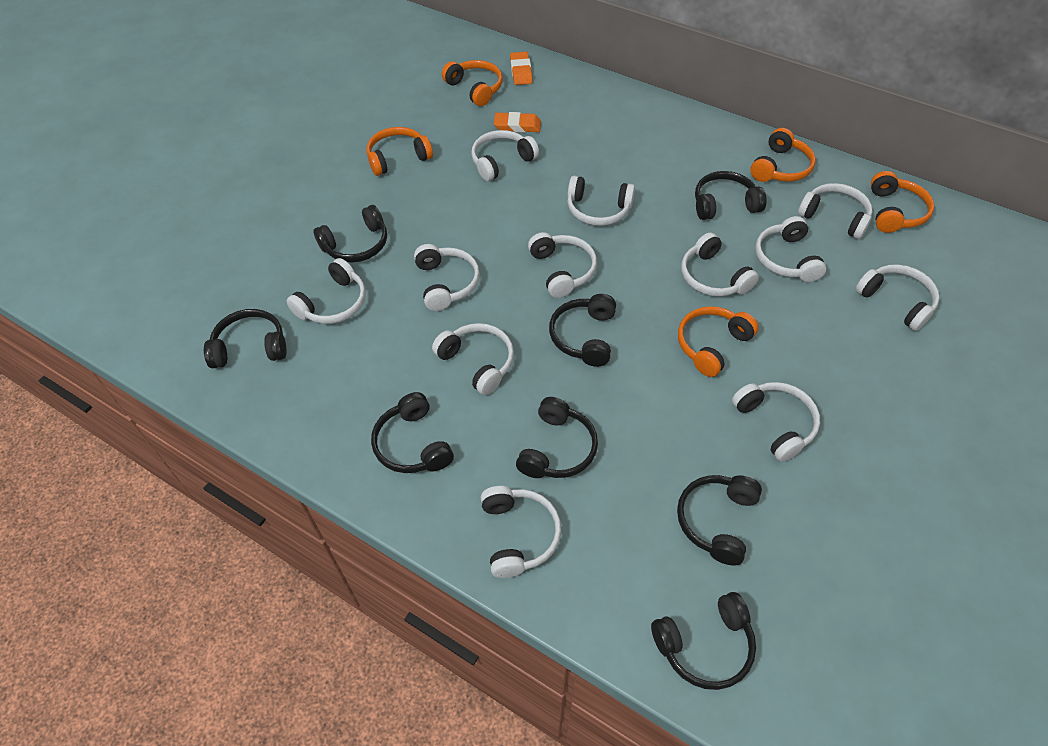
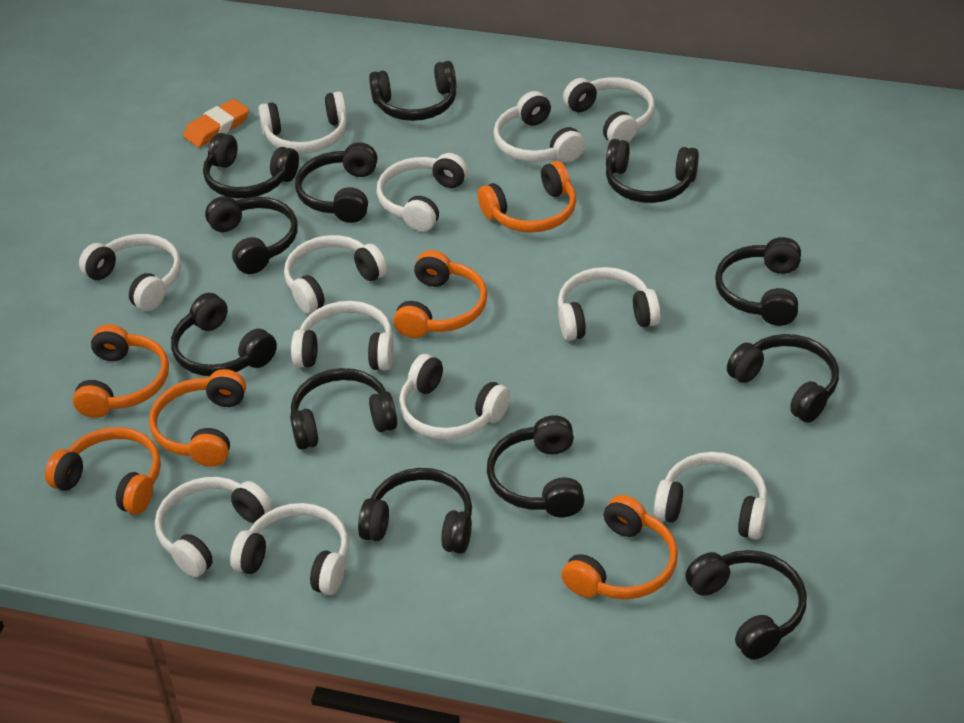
black headphones: 8 -> 12
orange eraser: 2 -> 1
orange headphones: 5 -> 6

